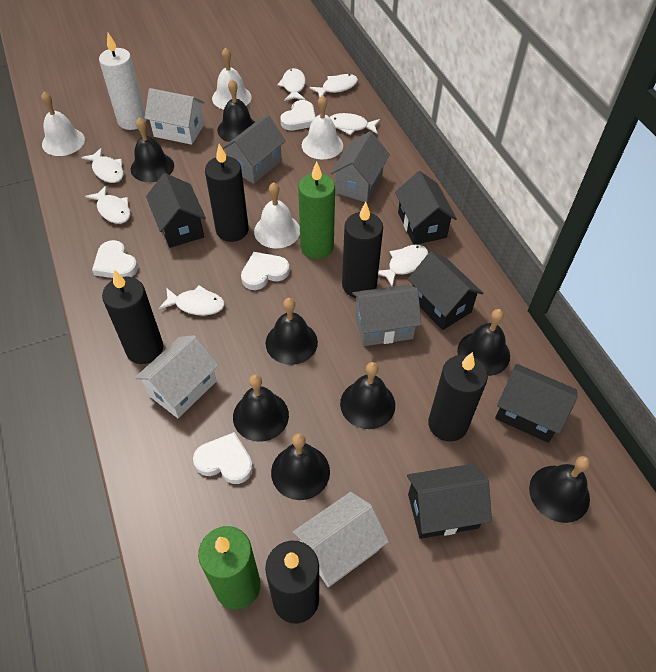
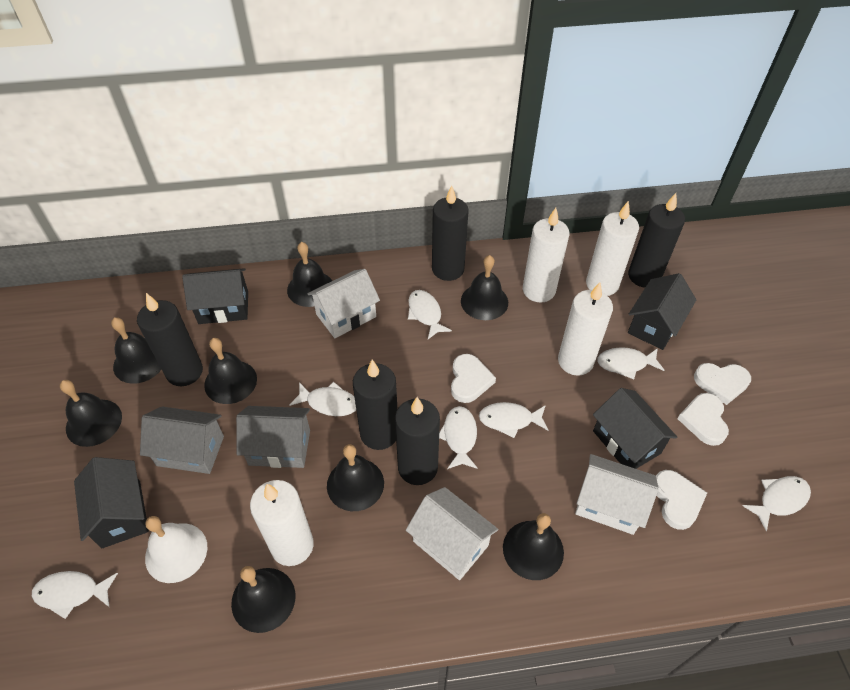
black house: 5 -> 4
green candle: 2 -> 0
grey house: 3 -> 2
white bell: 4 -> 1
white candle: 1 -> 4

